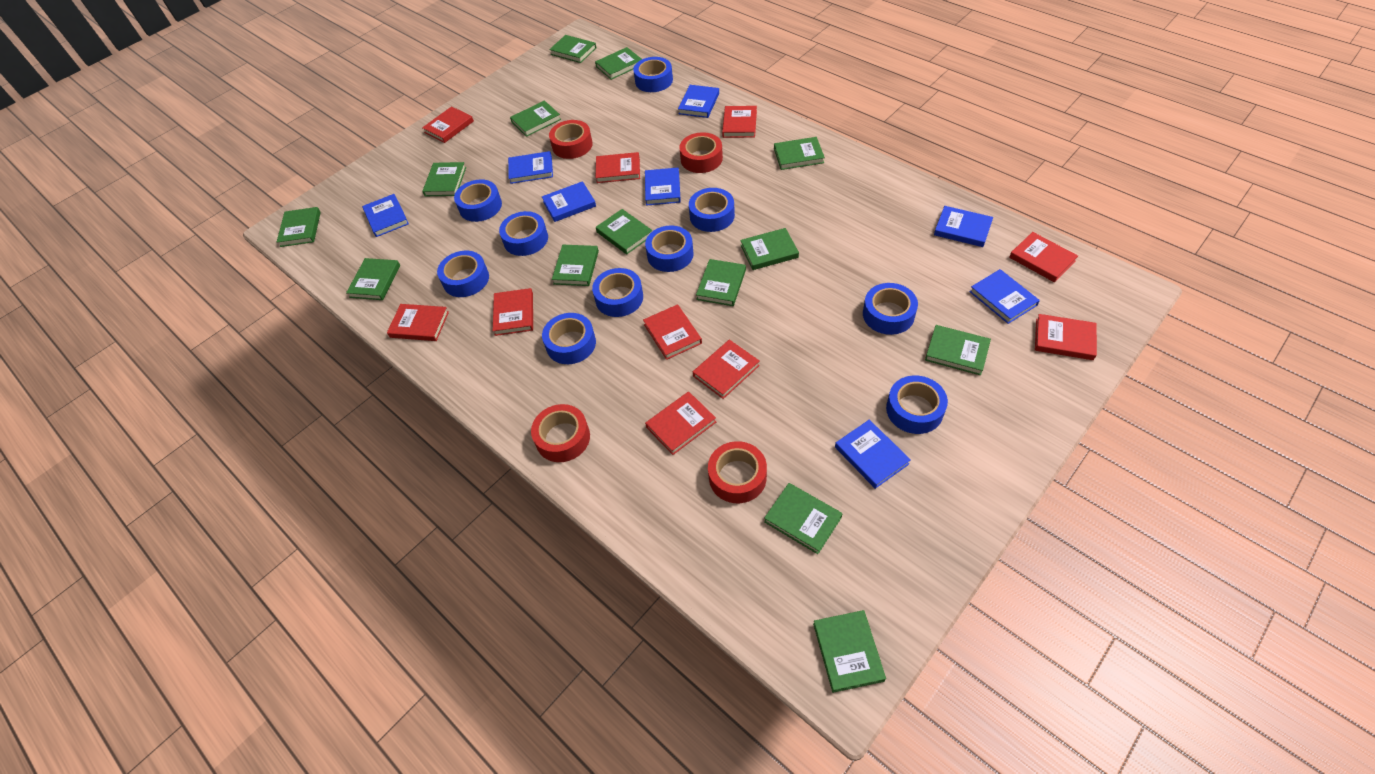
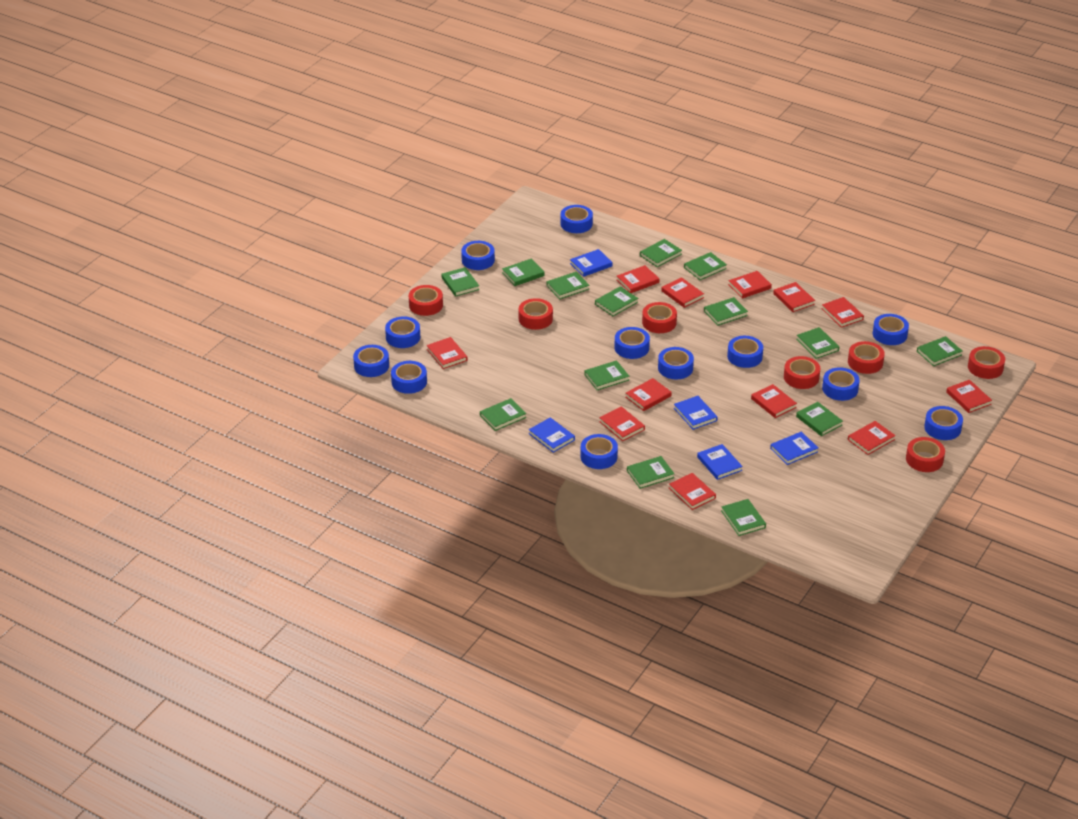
blue book: 8 -> 5
blue tape: 10 -> 12
red book: 10 -> 12
red tape: 4 -> 7

